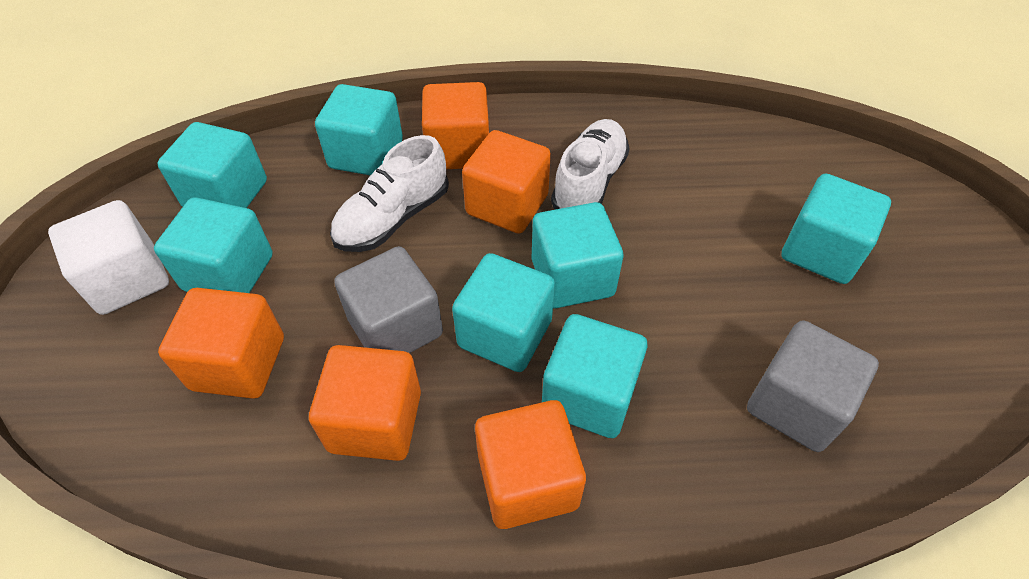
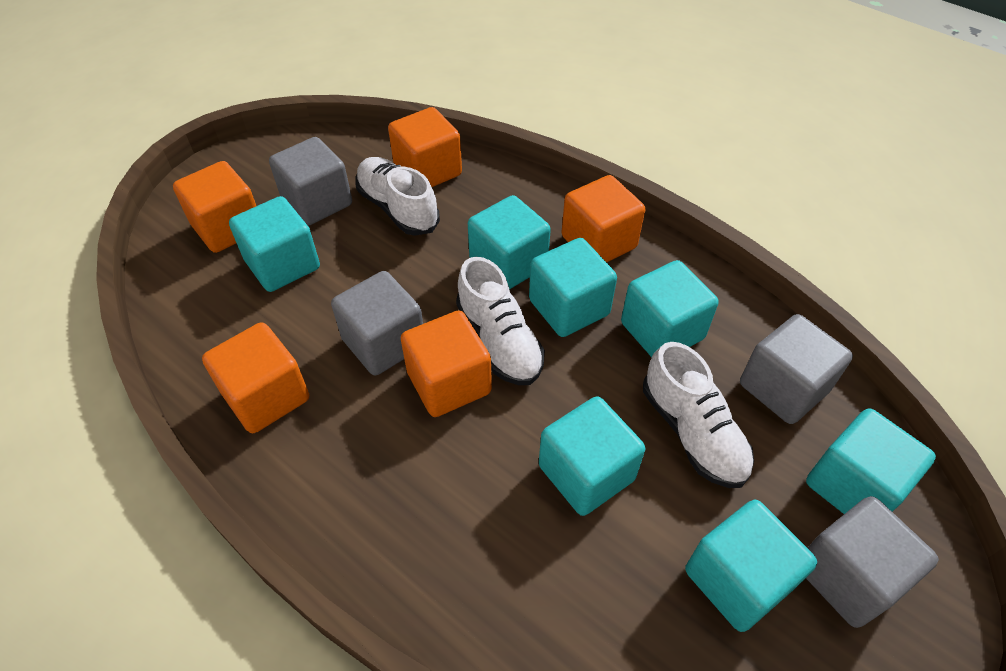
grey cube: 2 -> 4
white cube: 1 -> 0
white shoe: 2 -> 3

